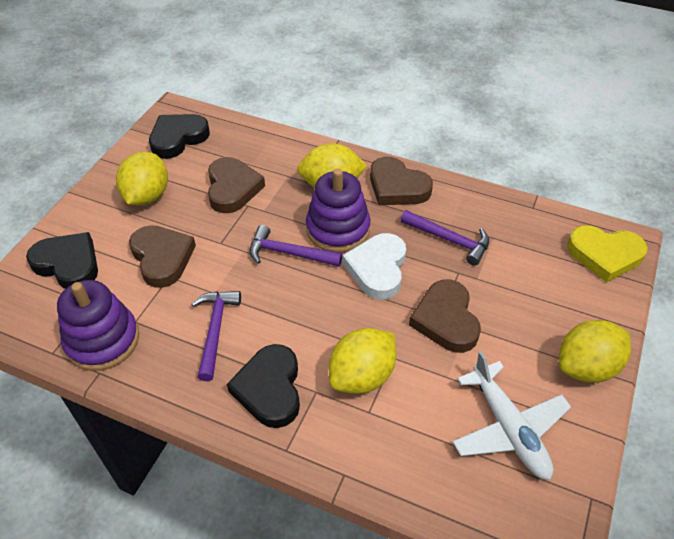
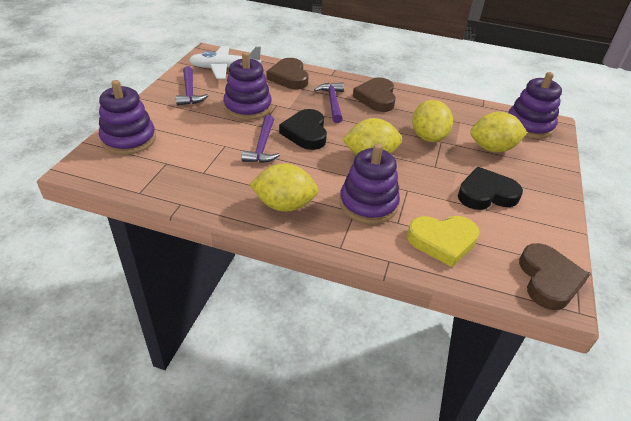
black heart: 3 -> 2
brown heart: 4 -> 3
purple stacking toy: 2 -> 4
white heart: 1 -> 0

